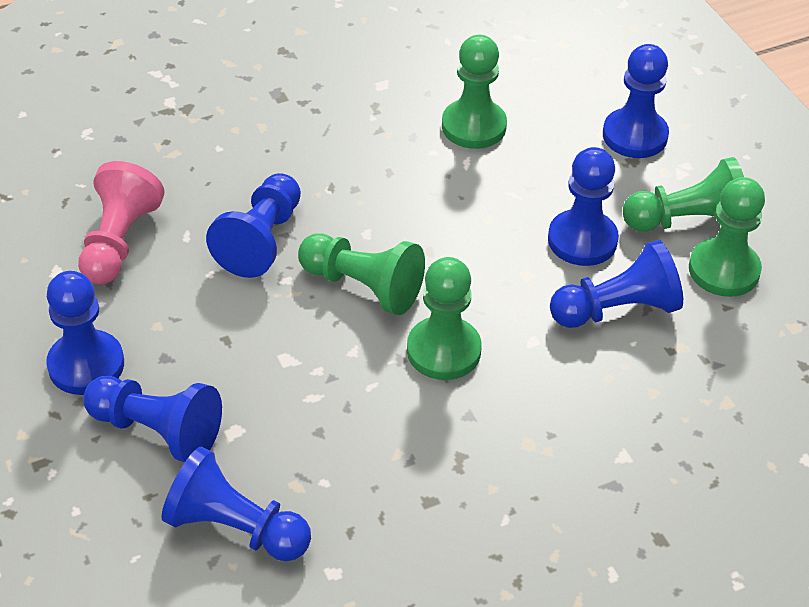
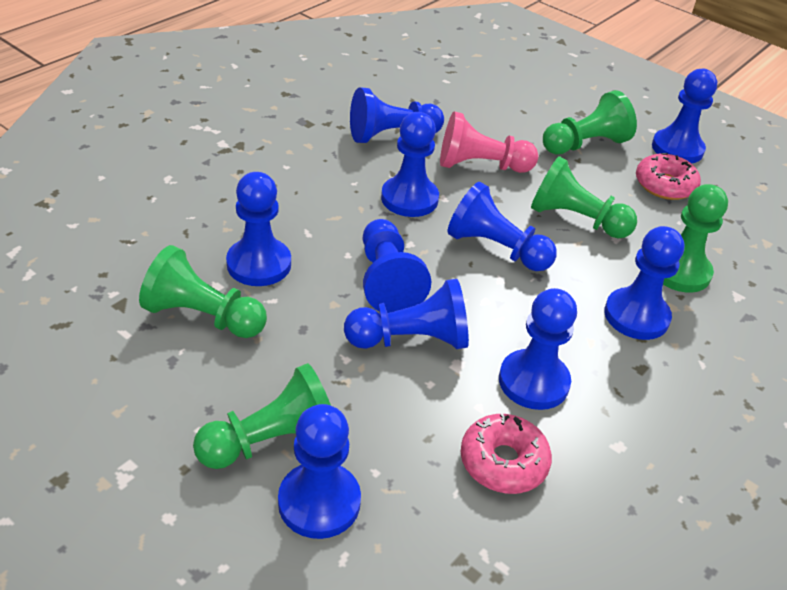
blue pawn: 7 -> 10
pink donut: 0 -> 2

